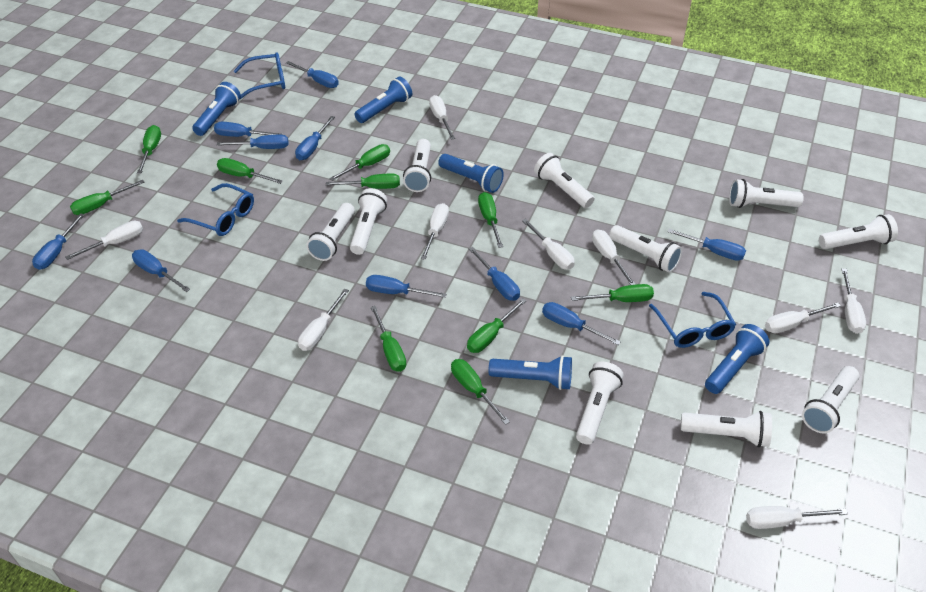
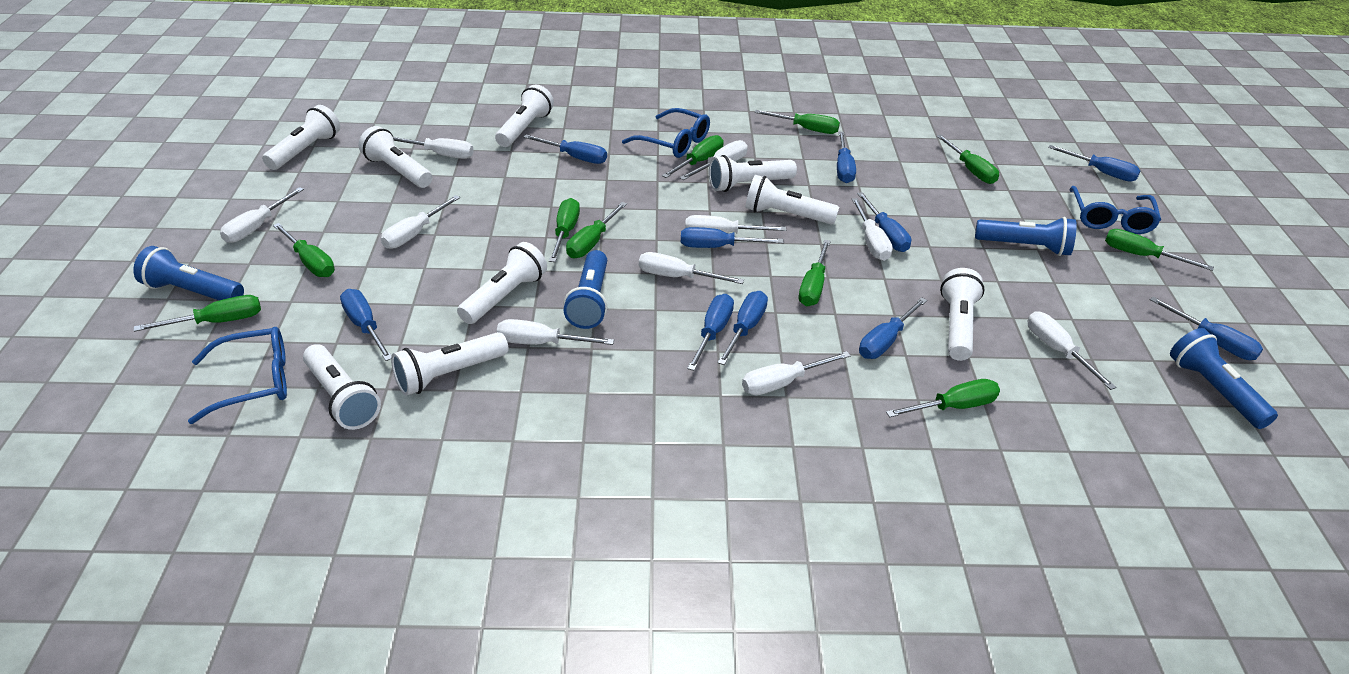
blue flashlight: 5 -> 4
white flashlight: 10 -> 9
white screwdriver: 9 -> 10

